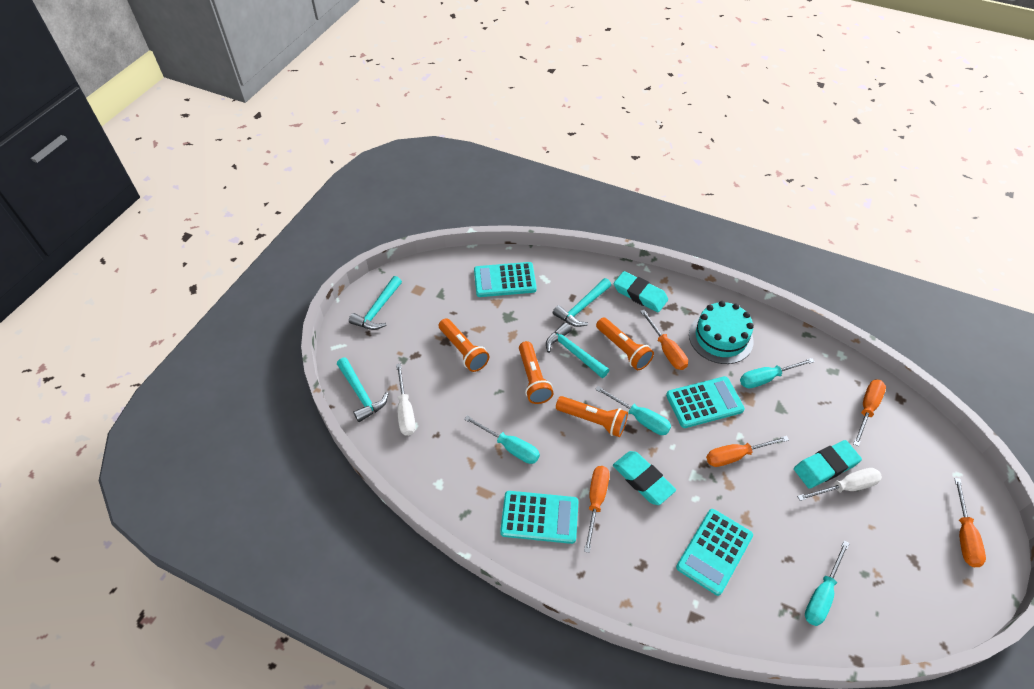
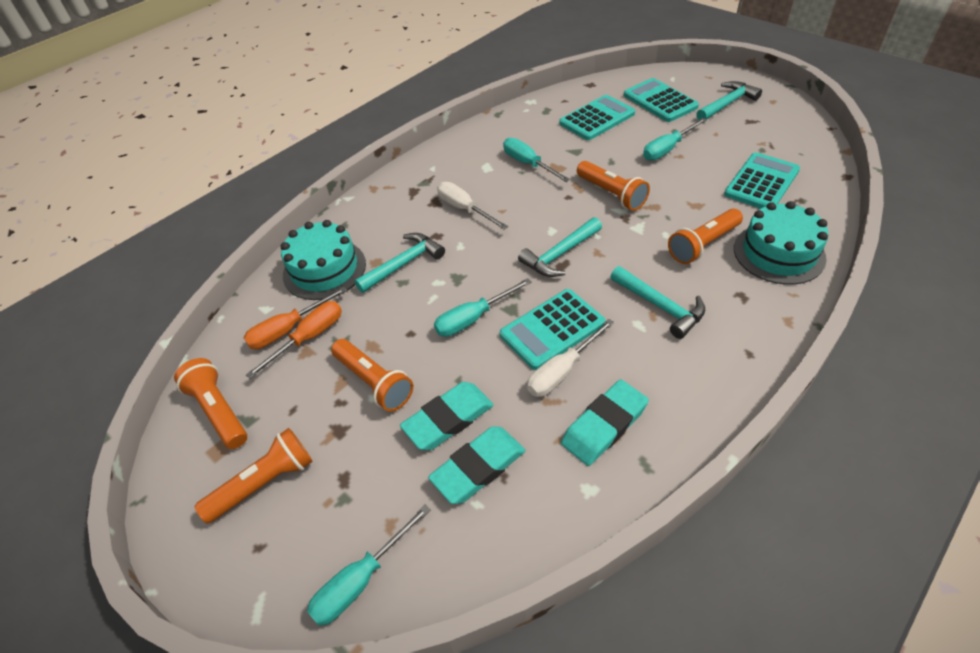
orange flashlight: 4 -> 5
orange screwdriver: 5 -> 2
turquoise cake: 1 -> 2

